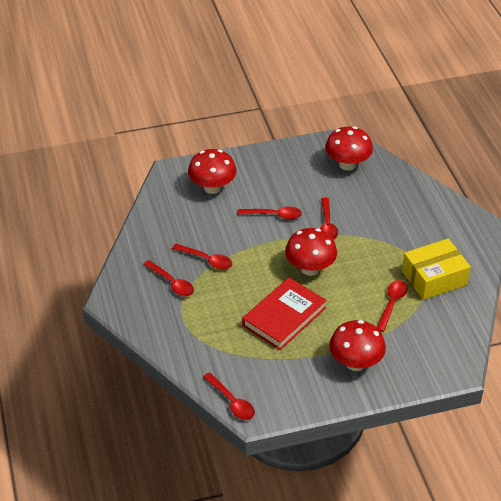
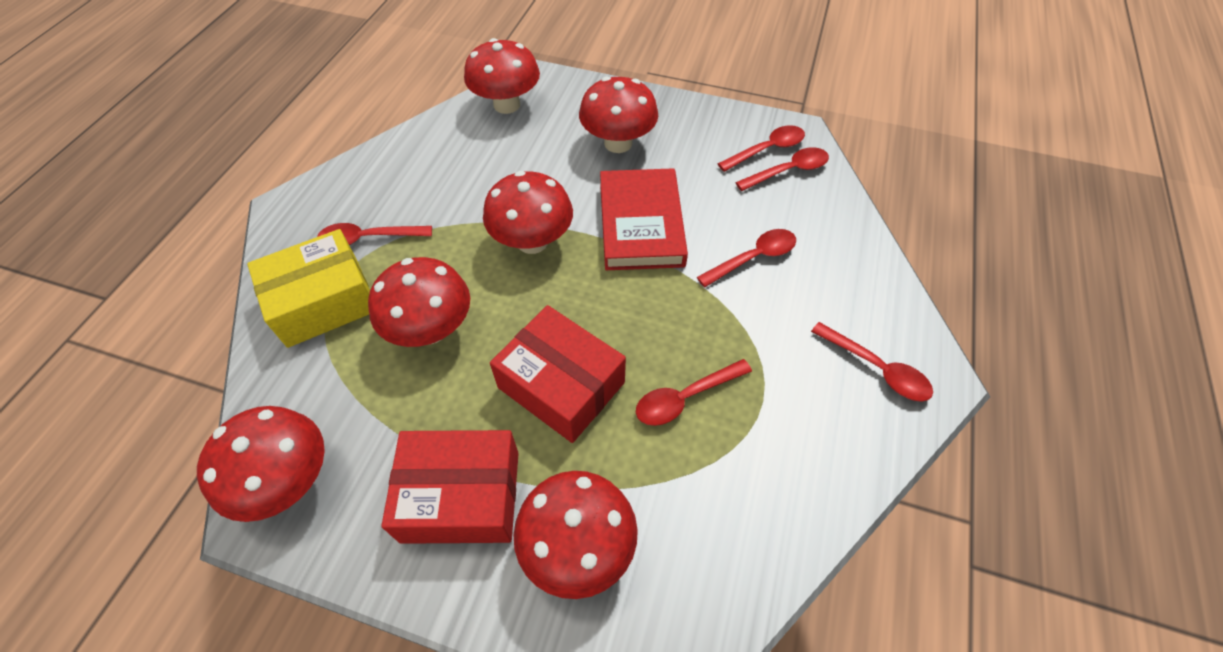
red box: 0 -> 2
red mushroom: 4 -> 6

